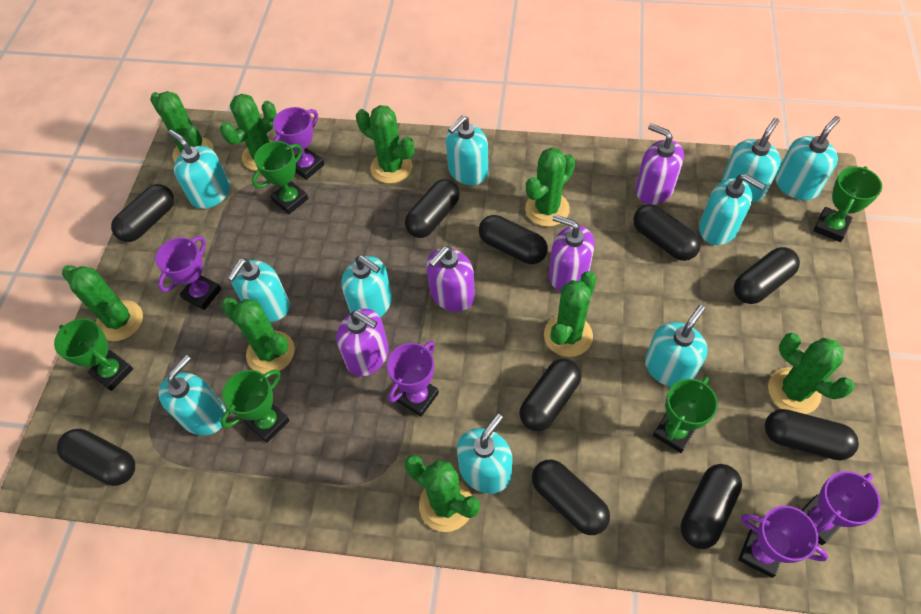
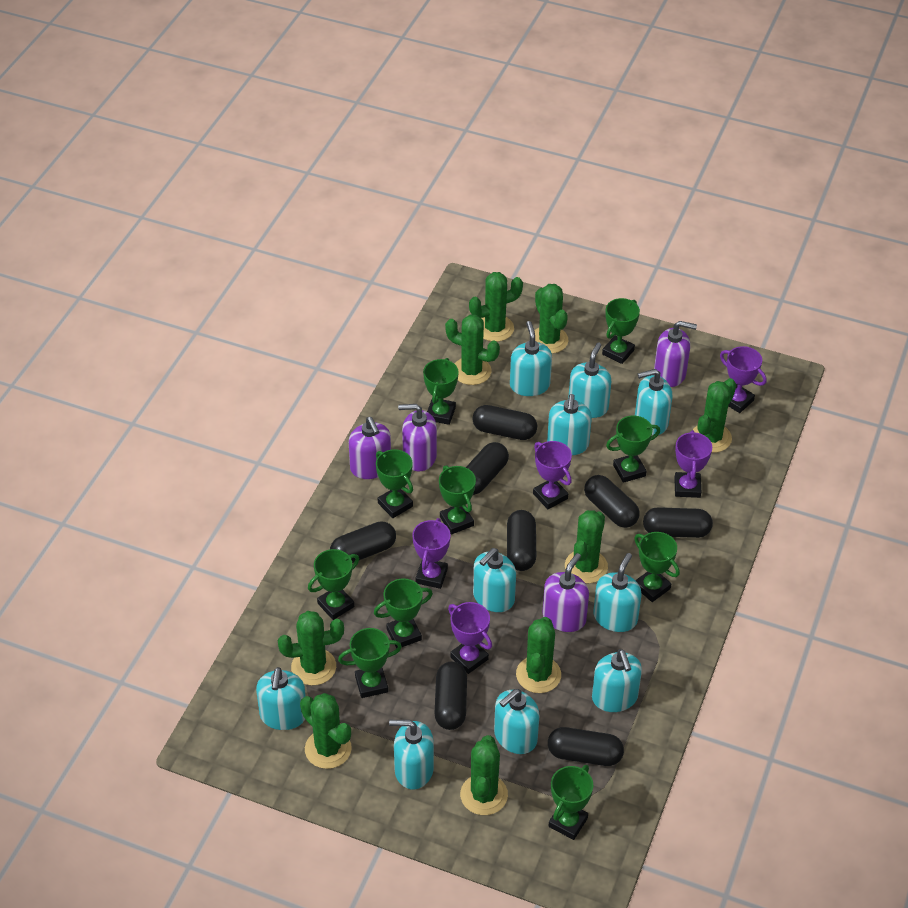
black capsule: 10 -> 8
green trophy: 5 -> 10

